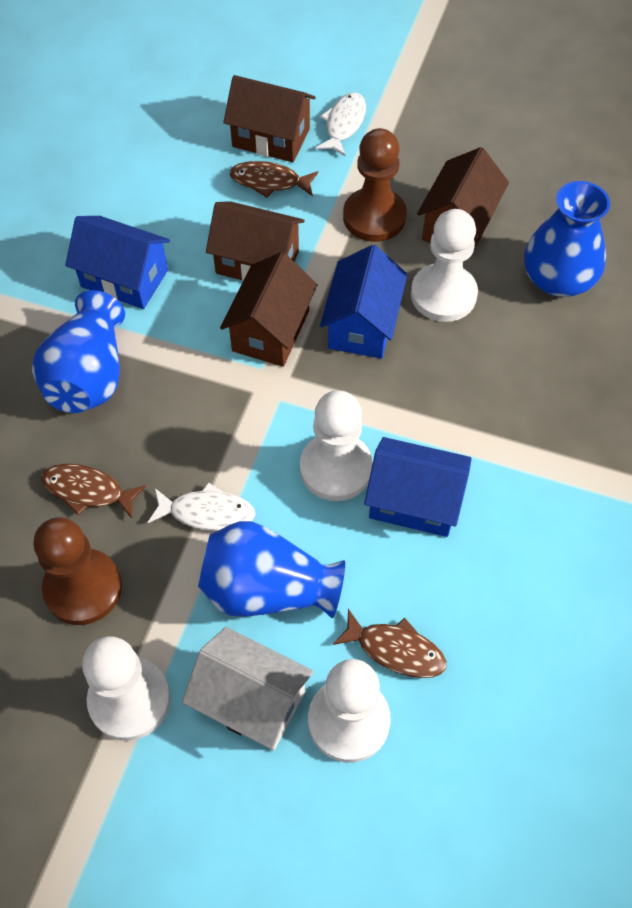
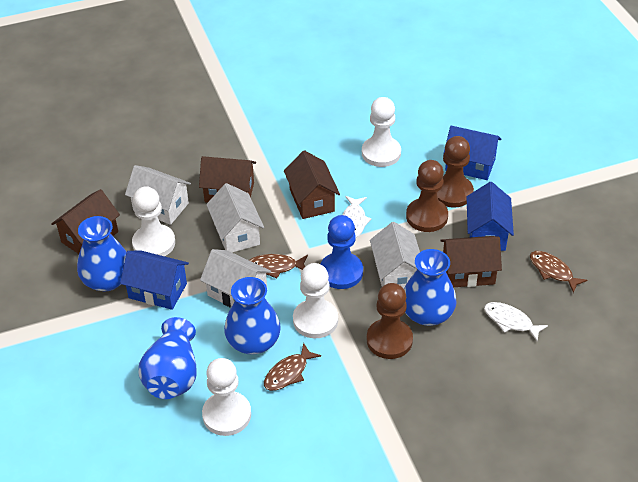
blue pawn: 0 -> 1
blue vase: 3 -> 4
brown pawn: 2 -> 3
white house: 1 -> 4

